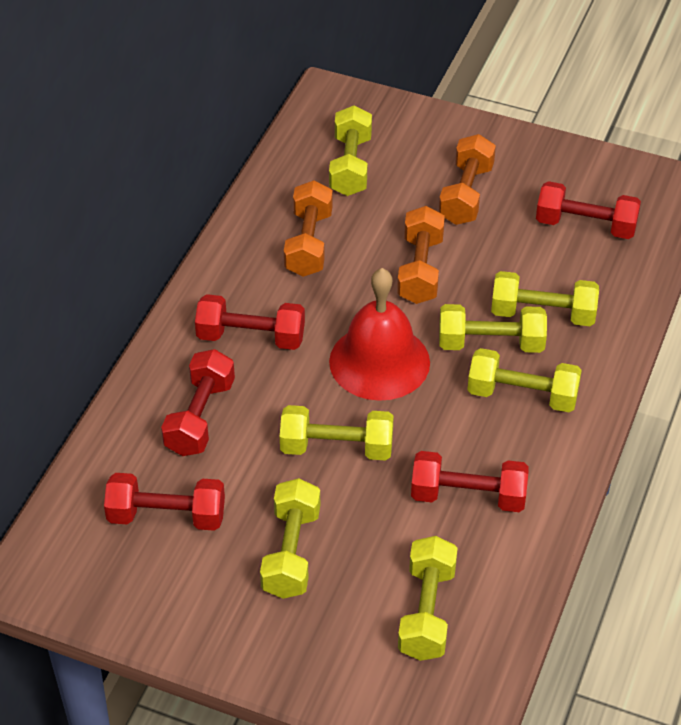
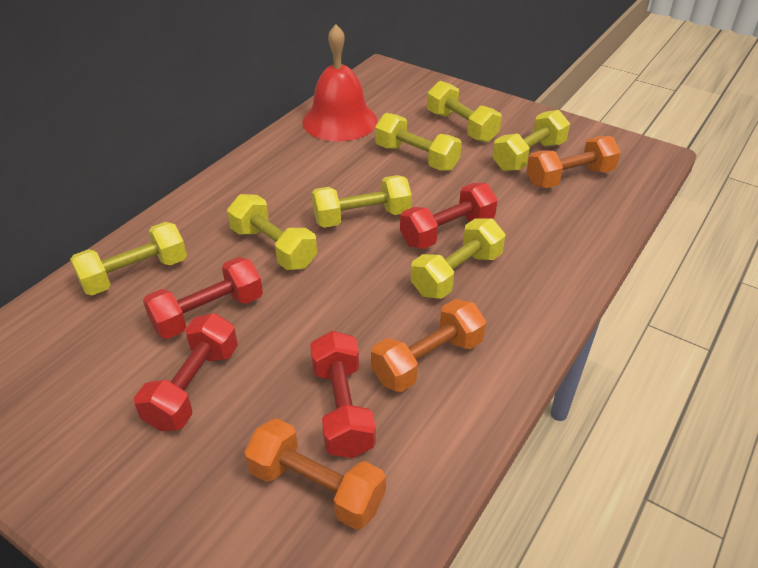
red dumbbell: 5 -> 4

